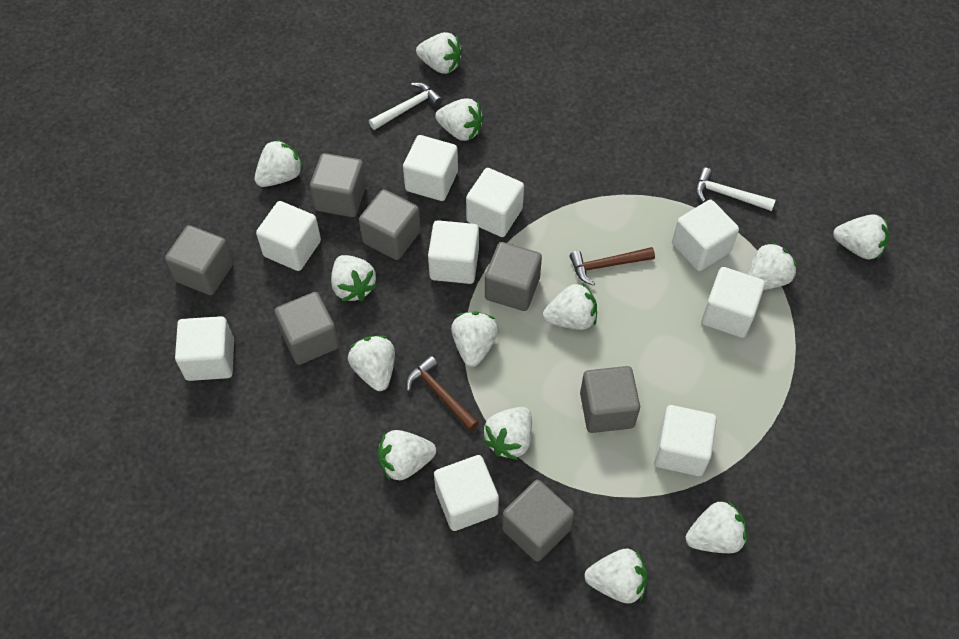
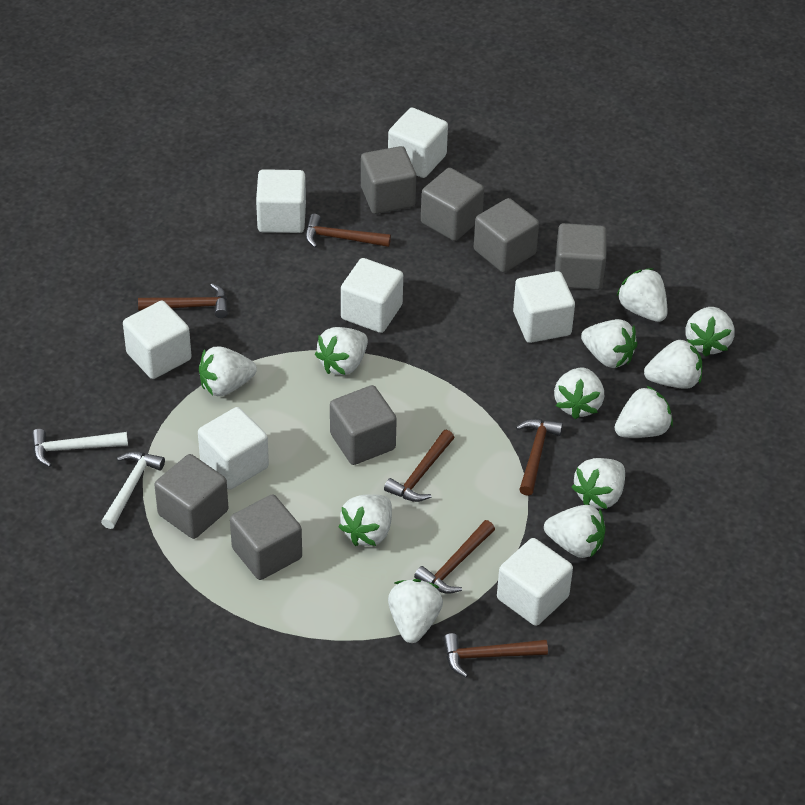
brown hammer: 2 -> 6
white cube: 9 -> 7
white strawberry: 13 -> 12

